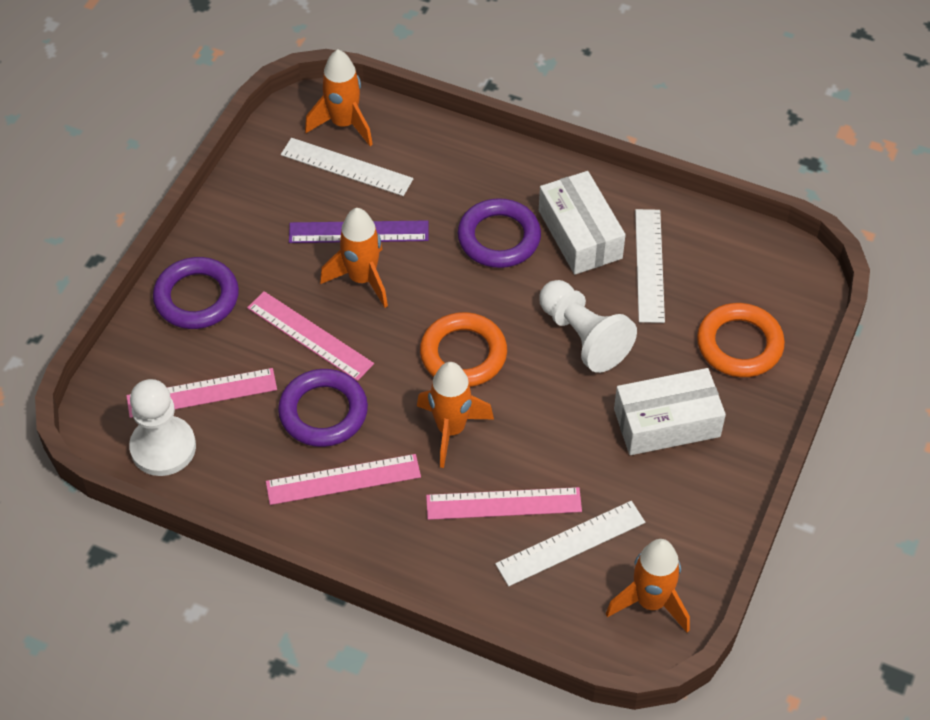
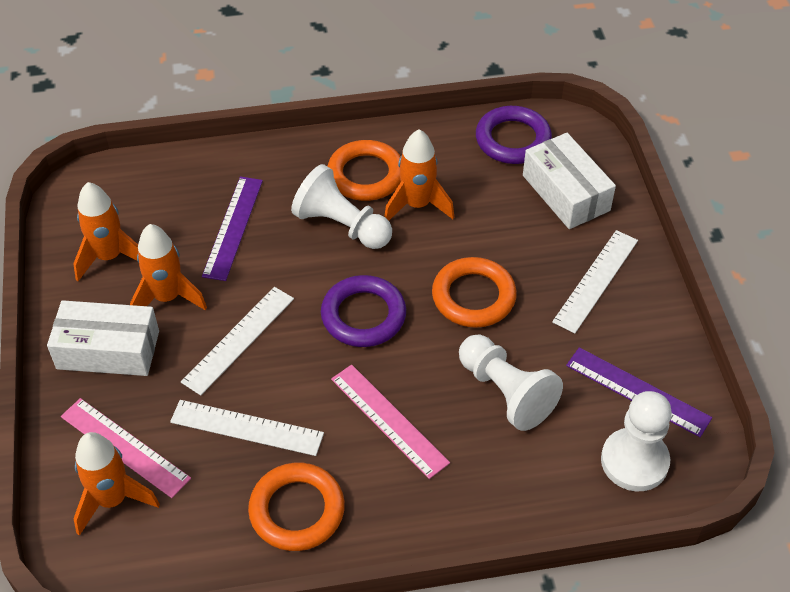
orange ring: 2 -> 3
pink ruler: 4 -> 2
purple ring: 3 -> 2
purple ruler: 1 -> 2
white pawn: 2 -> 3

